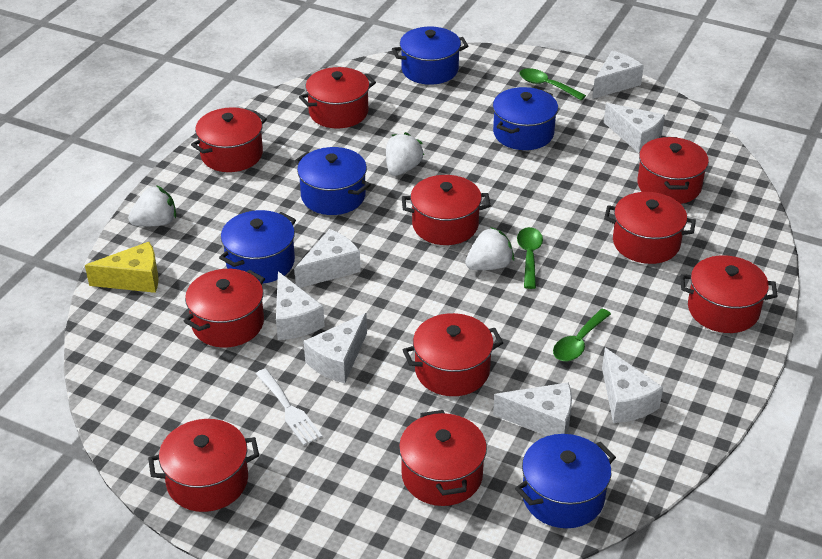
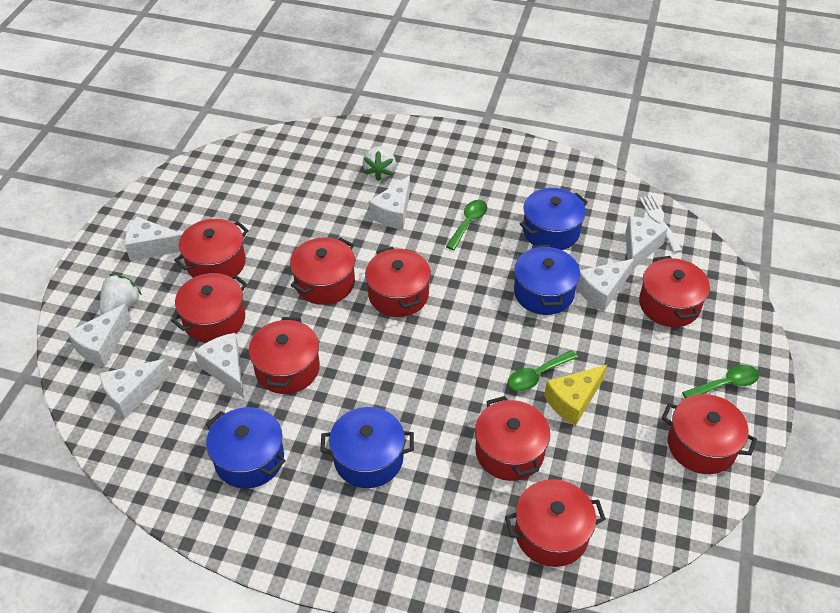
blue pot: 5 -> 4
red pot: 10 -> 9
white strawberry: 3 -> 2

